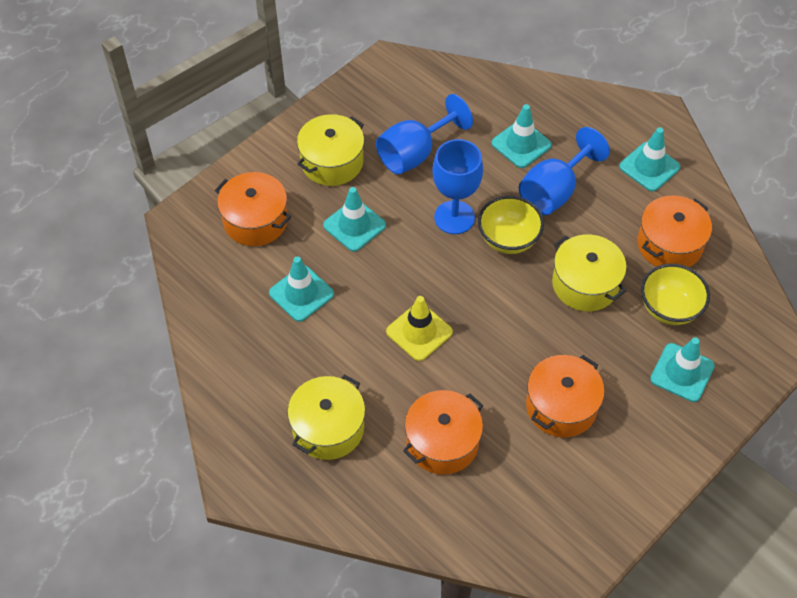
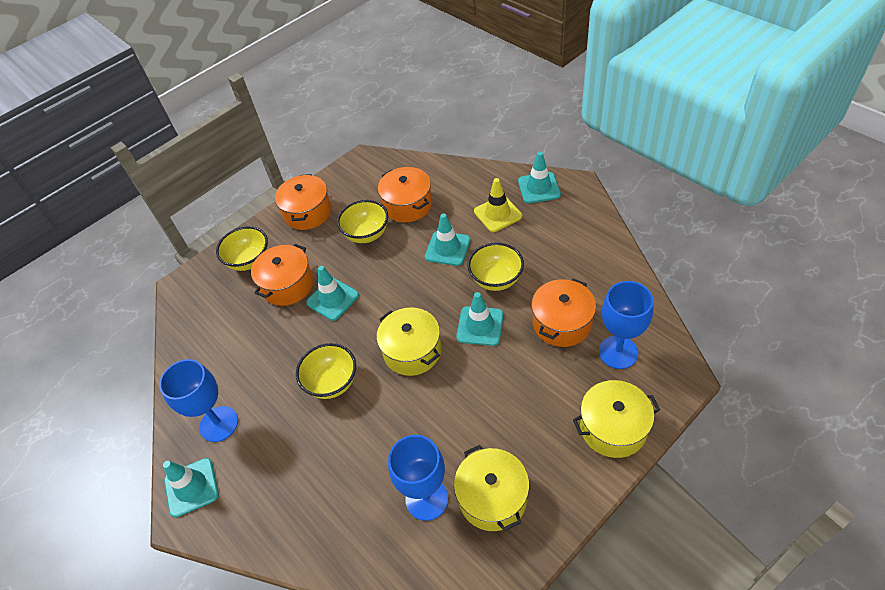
yellow bowl: 2 -> 4

